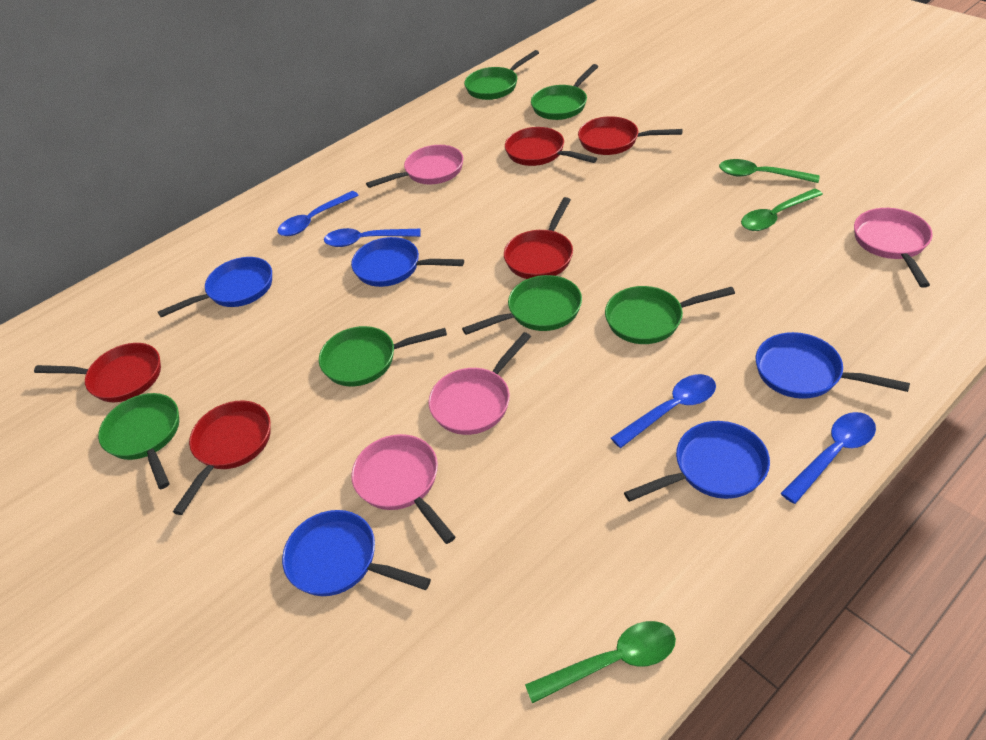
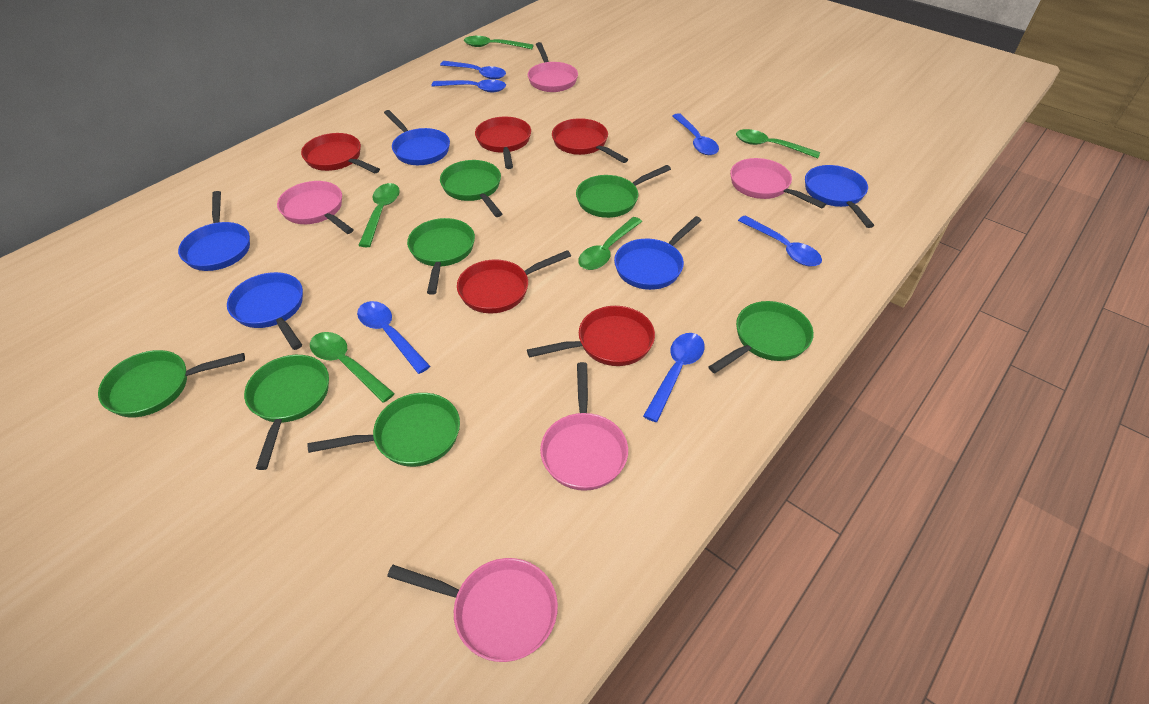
blue spoon: 4 -> 6
green pan: 6 -> 7
green spoon: 3 -> 5
pink pan: 4 -> 5

